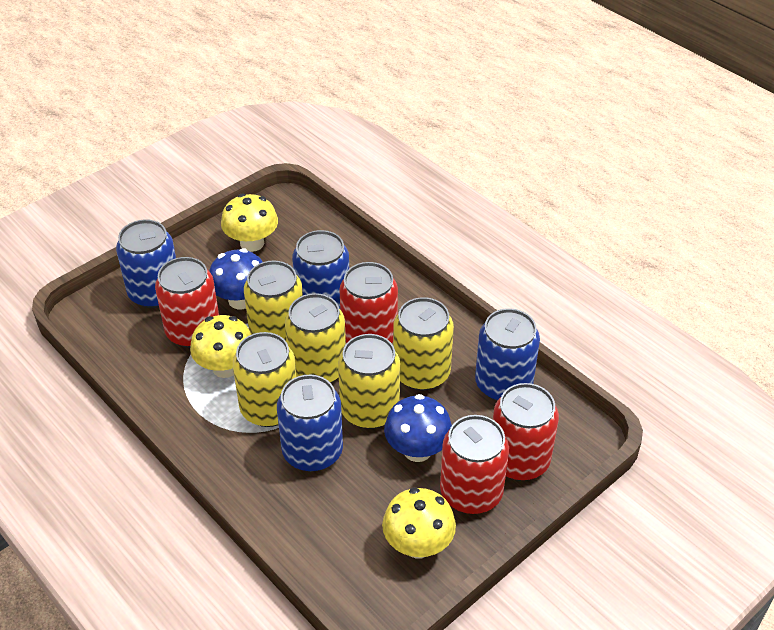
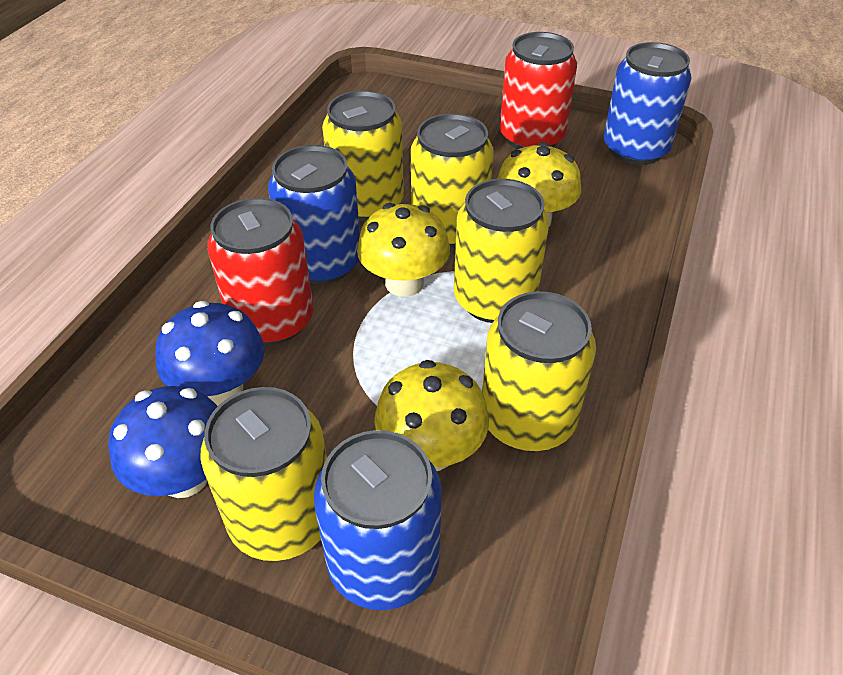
blue can: 4 -> 3
red can: 4 -> 2

